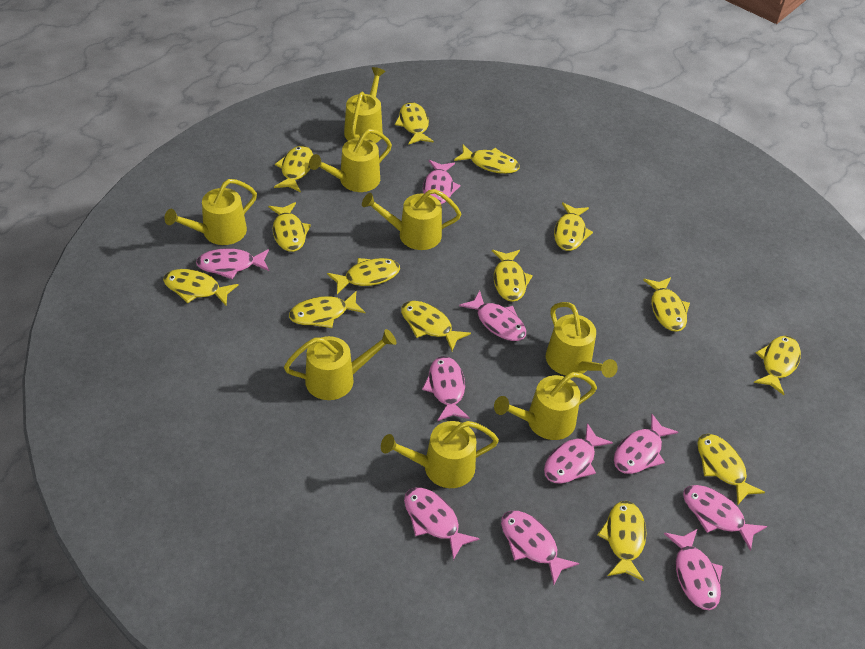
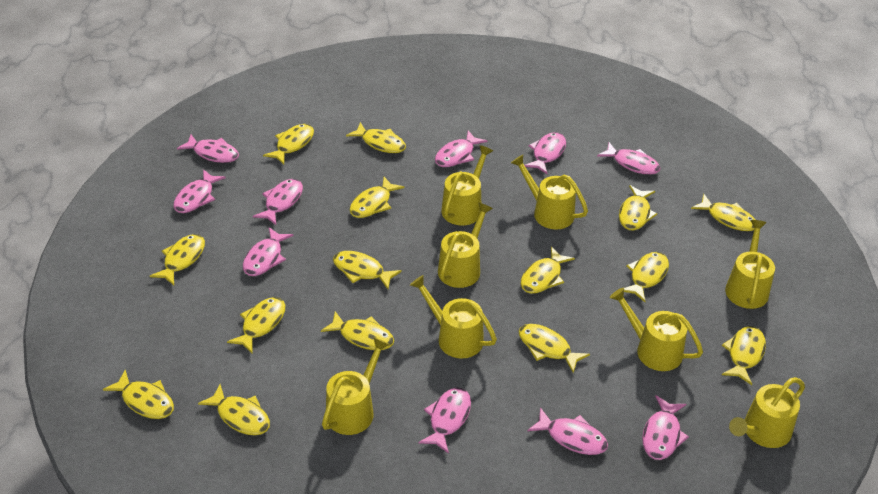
yellow fish: 14 -> 15

